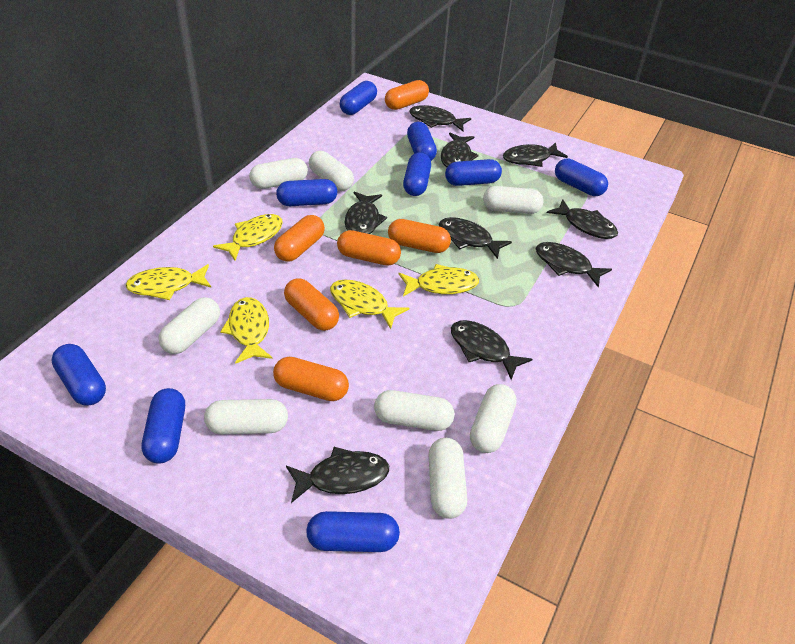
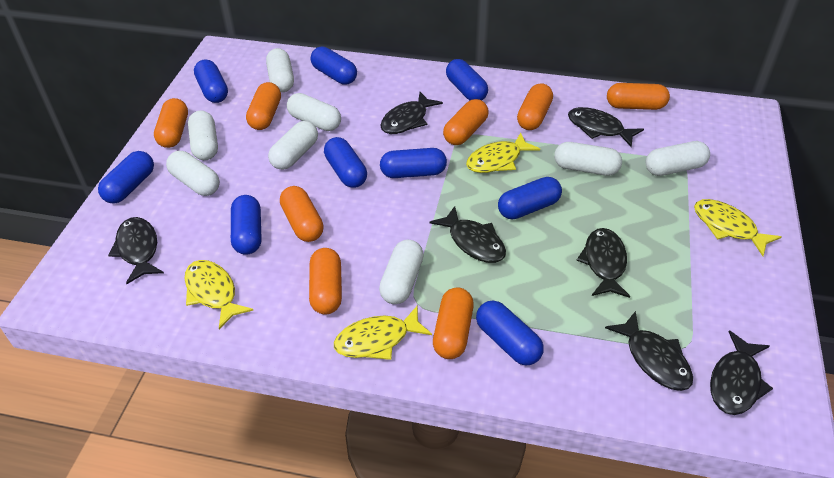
black fish: 9 -> 7
orange capsule: 6 -> 8
yellow fish: 5 -> 4

